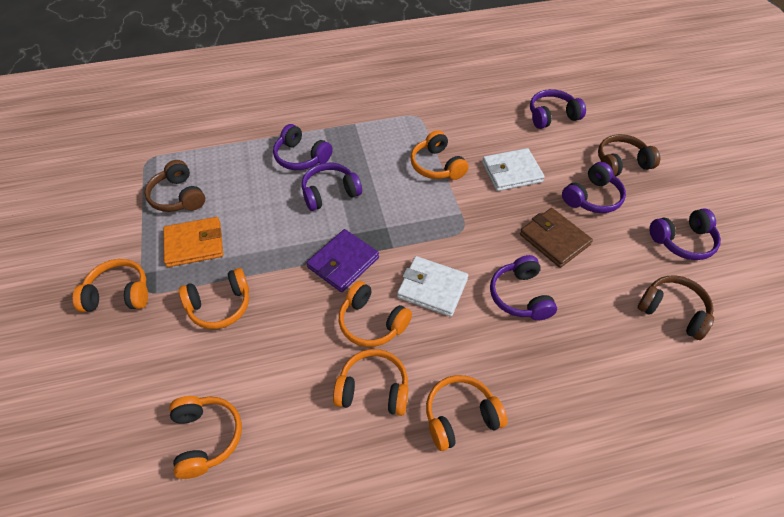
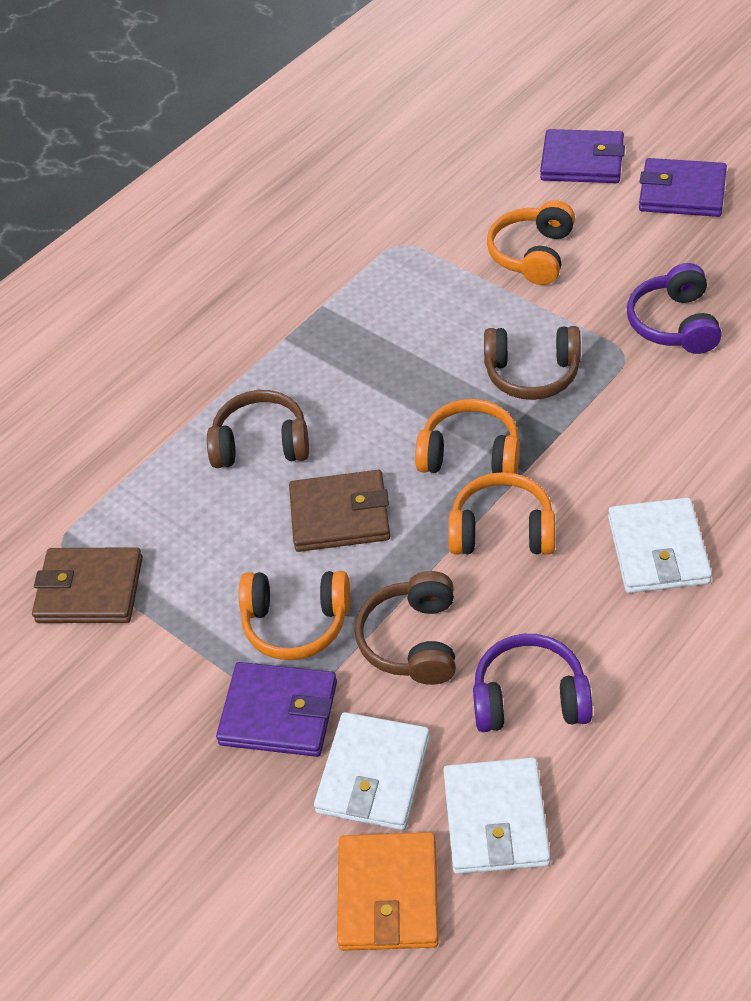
brown wallet: 1 -> 2
orange headphones: 7 -> 4
purple headphones: 6 -> 2
purple wallet: 1 -> 3
white wallet: 2 -> 3

